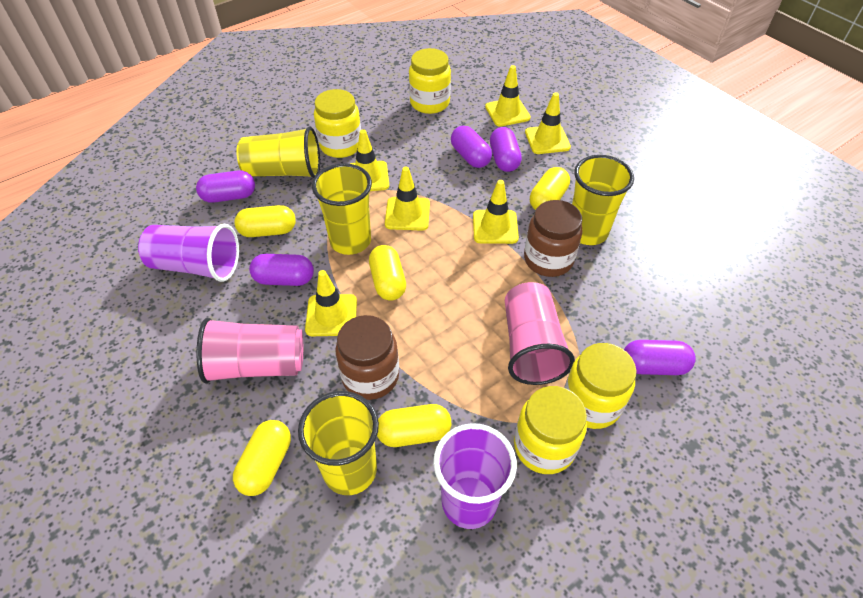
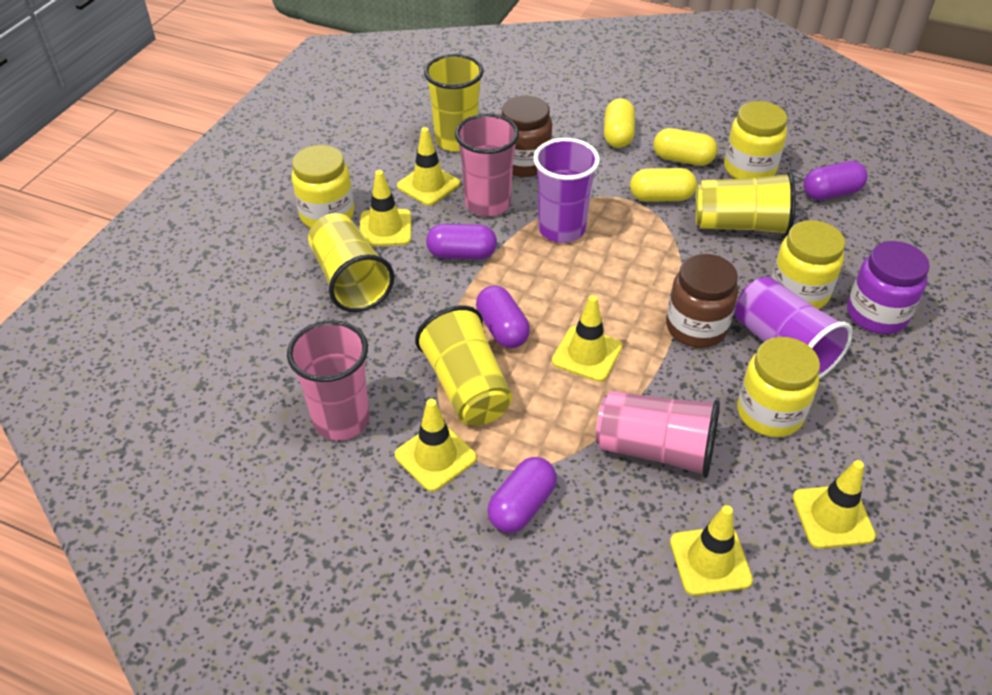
pink cup: 2 -> 3
purple capsule: 5 -> 4
purple jar: 0 -> 1
yellow capsule: 5 -> 3

